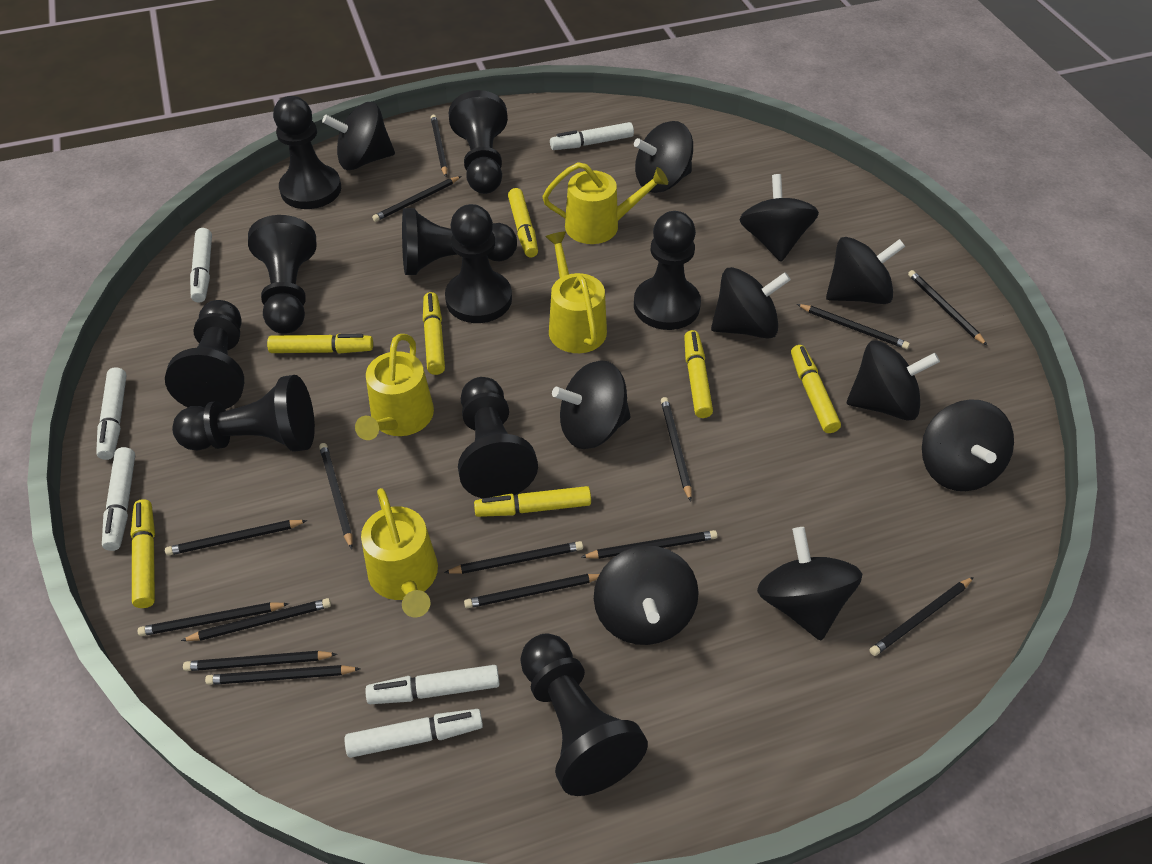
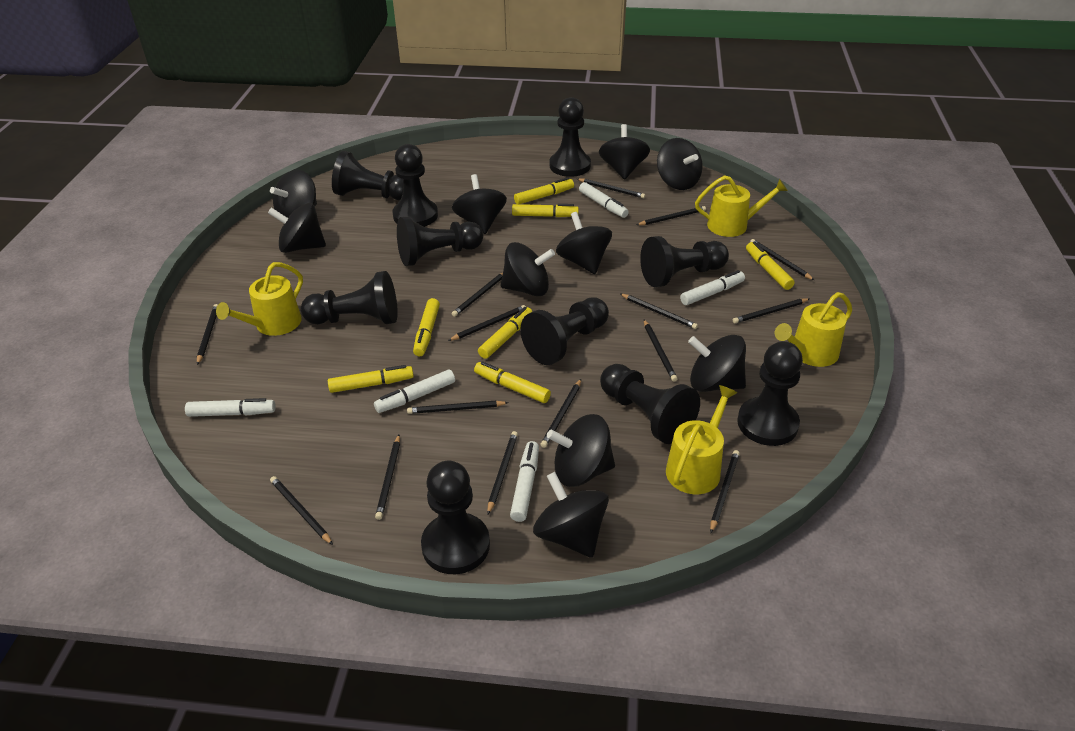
white marker: 6 -> 5

